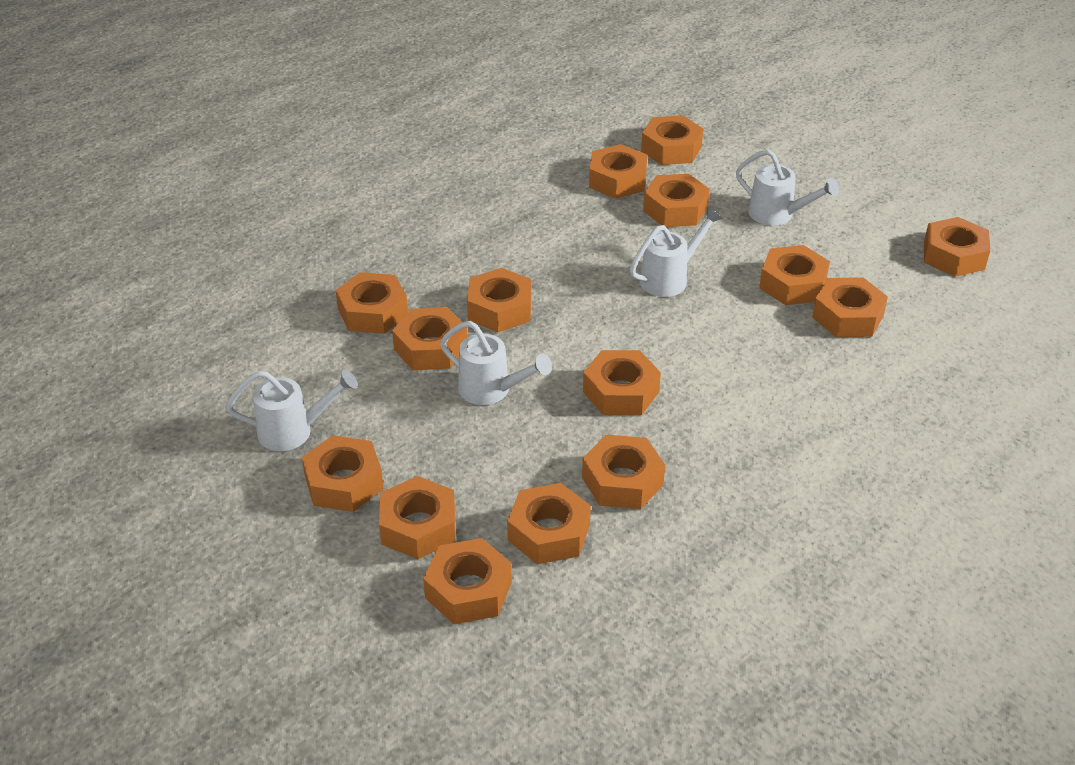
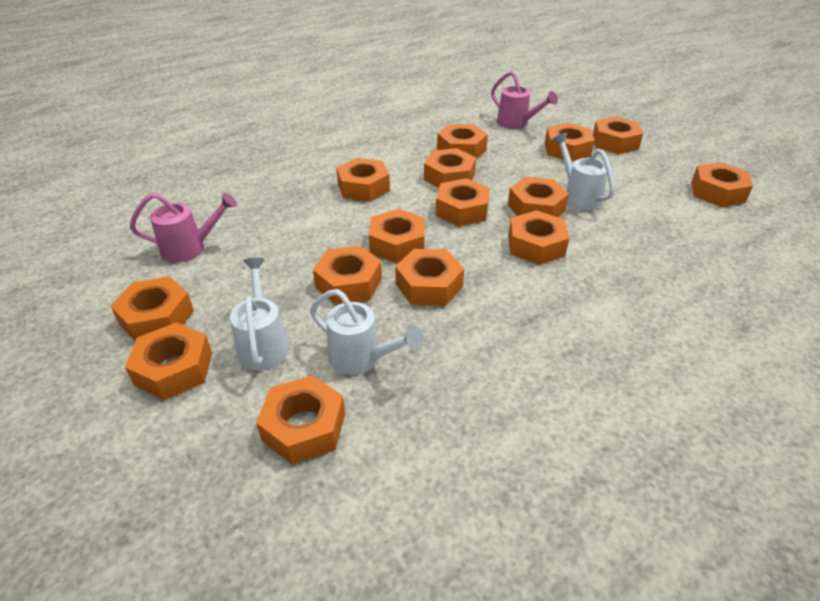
pink watering can: 0 -> 2
white watering can: 4 -> 3

